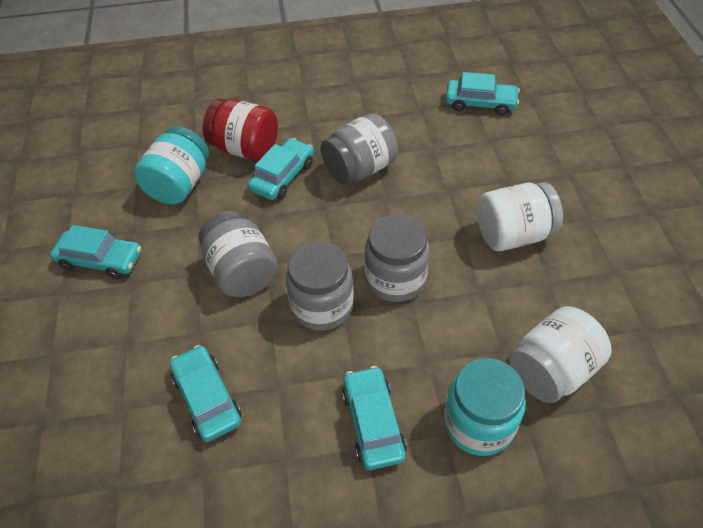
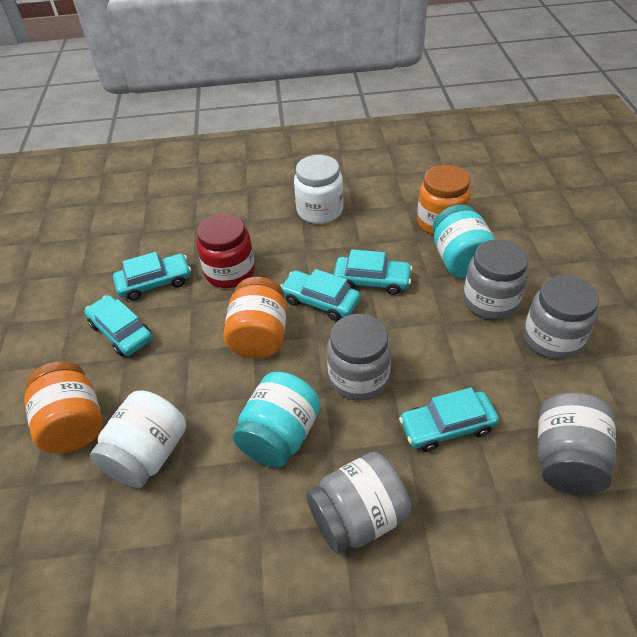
grey jar: 4 -> 5
orange jar: 0 -> 3

